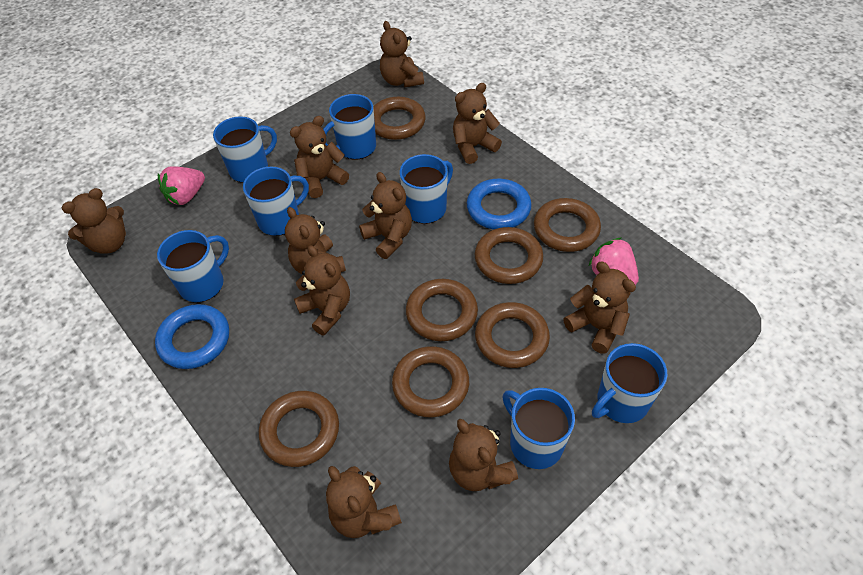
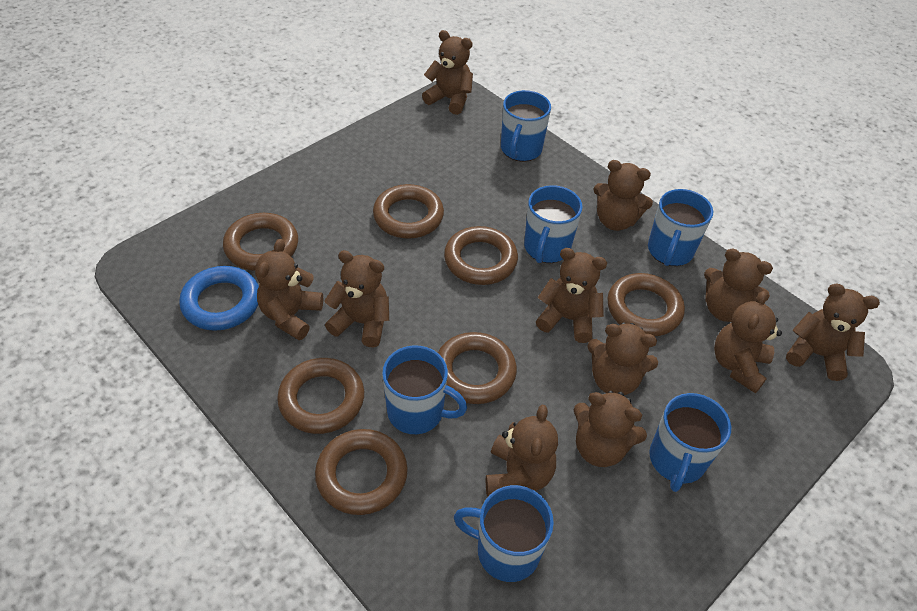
blue mug: 7 -> 6
blue ring: 2 -> 1
brown teddy bear: 10 -> 11
pink strawberry: 2 -> 0

